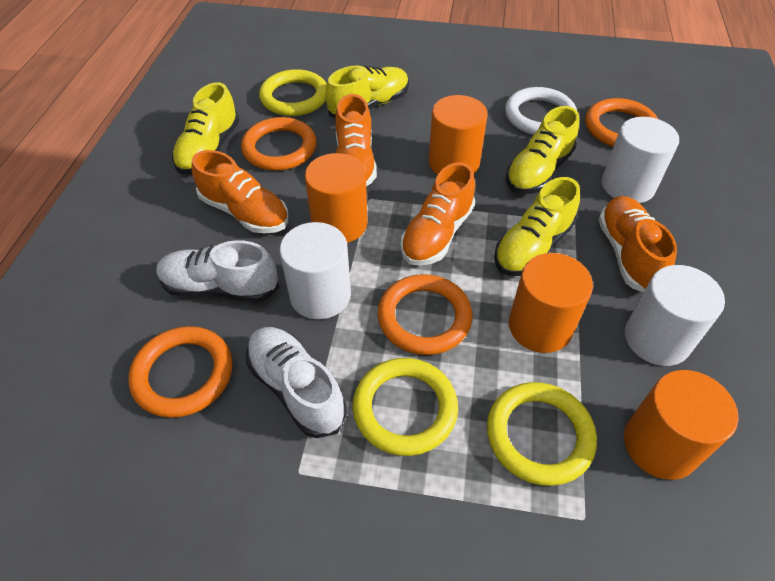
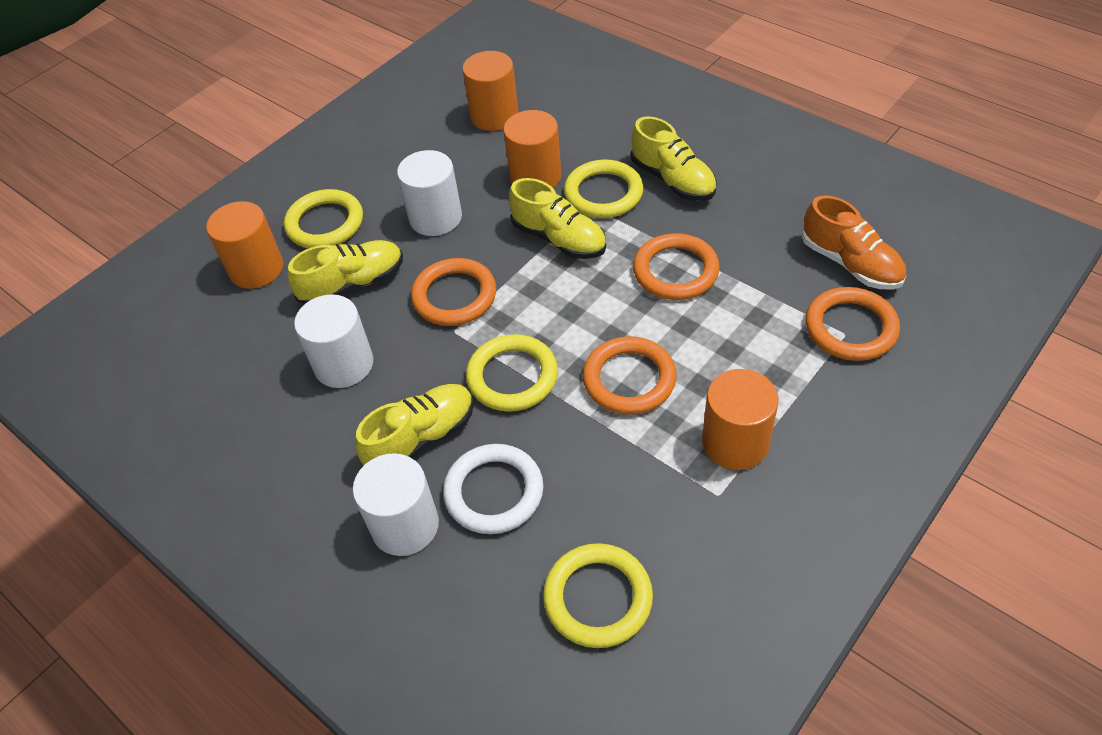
orange shoe: 4 -> 1
white shoe: 2 -> 0
yellow ring: 3 -> 4

